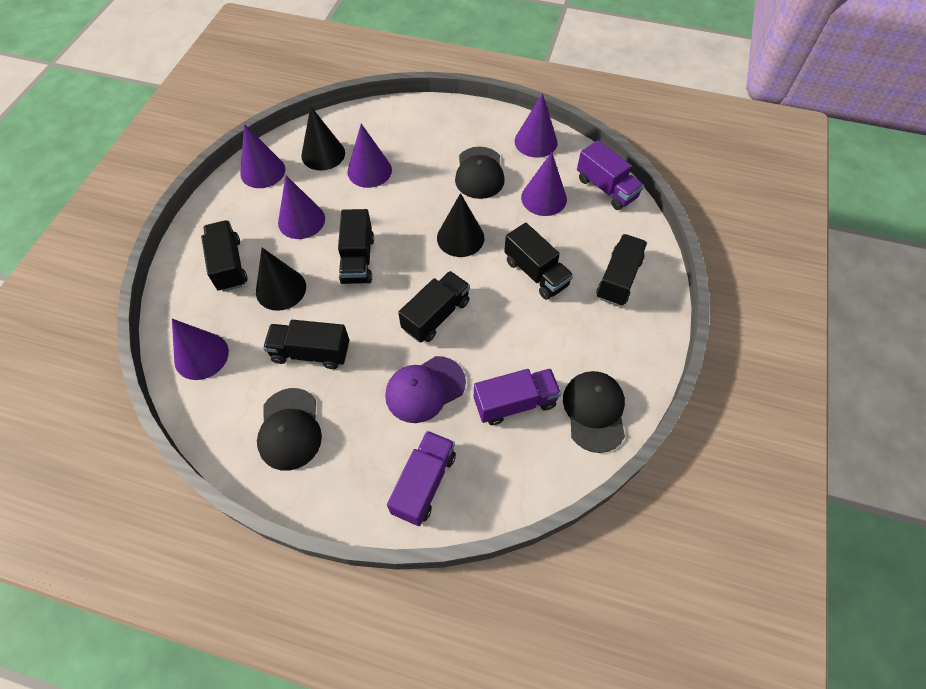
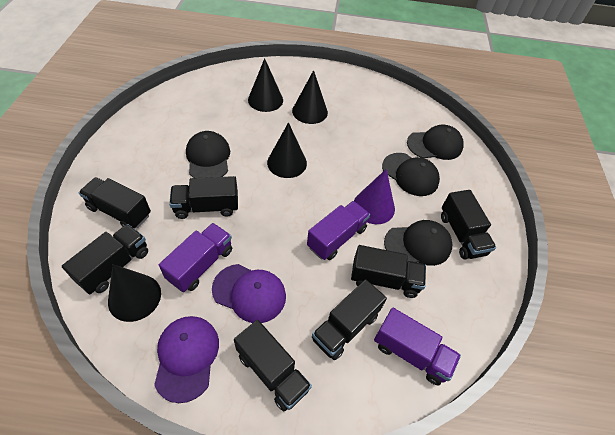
black cap: 3 -> 4
black cone: 3 -> 4
black truck: 6 -> 7
purple cap: 1 -> 2
purple cone: 6 -> 1

